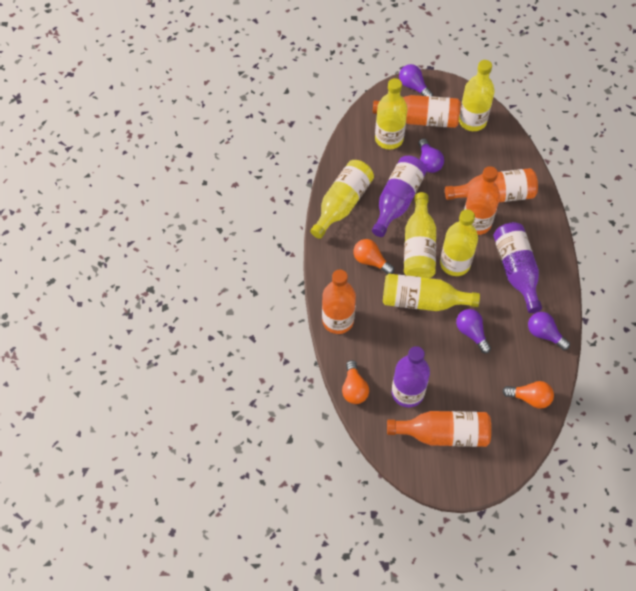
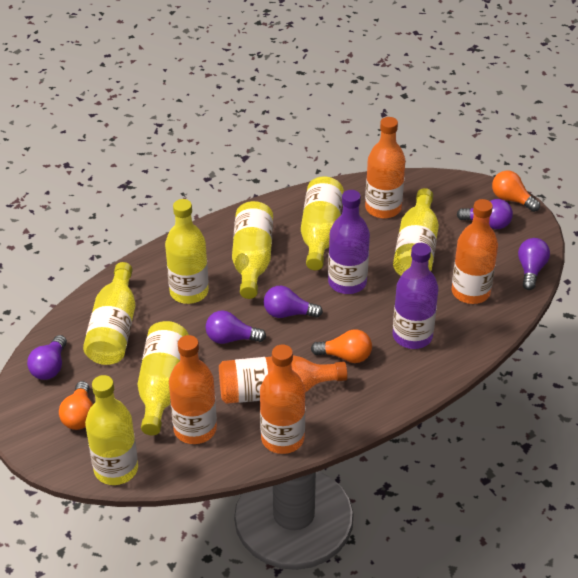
purple bottle: 3 -> 2
purple light bulb: 4 -> 5
yellow bottle: 6 -> 7

